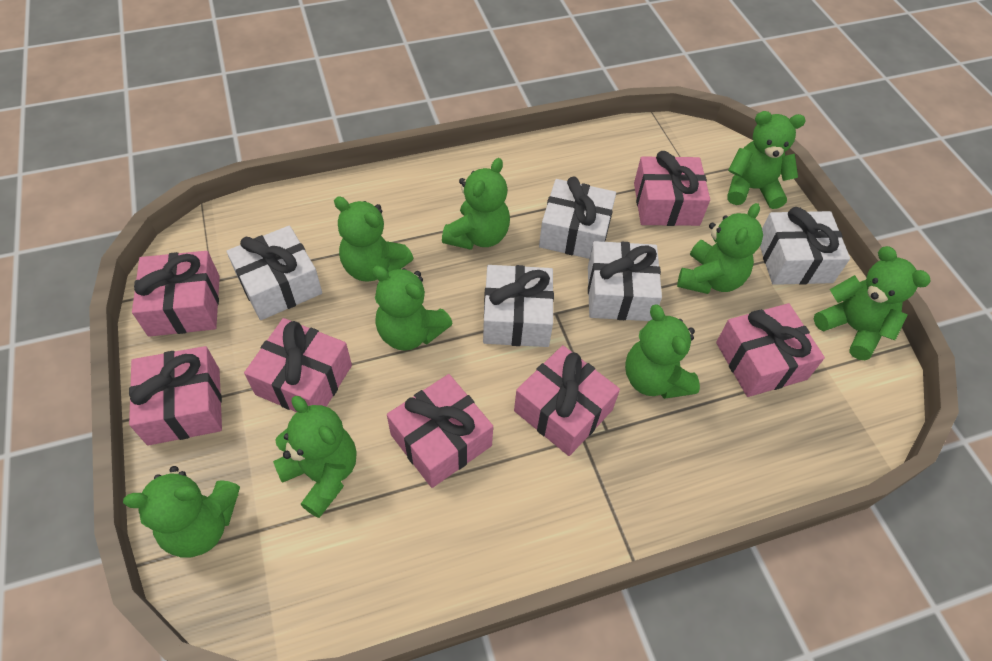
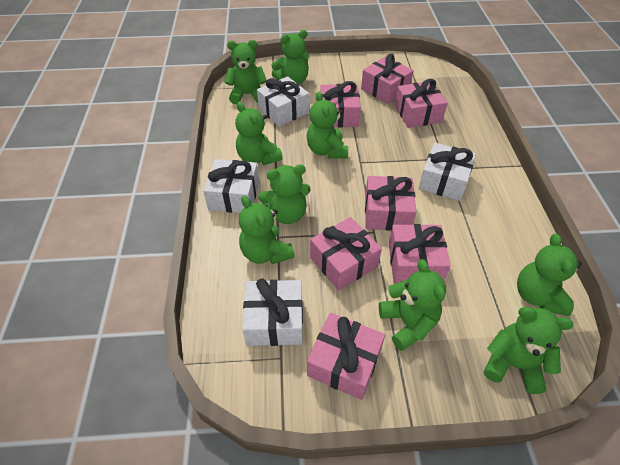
white gift: 5 -> 4

